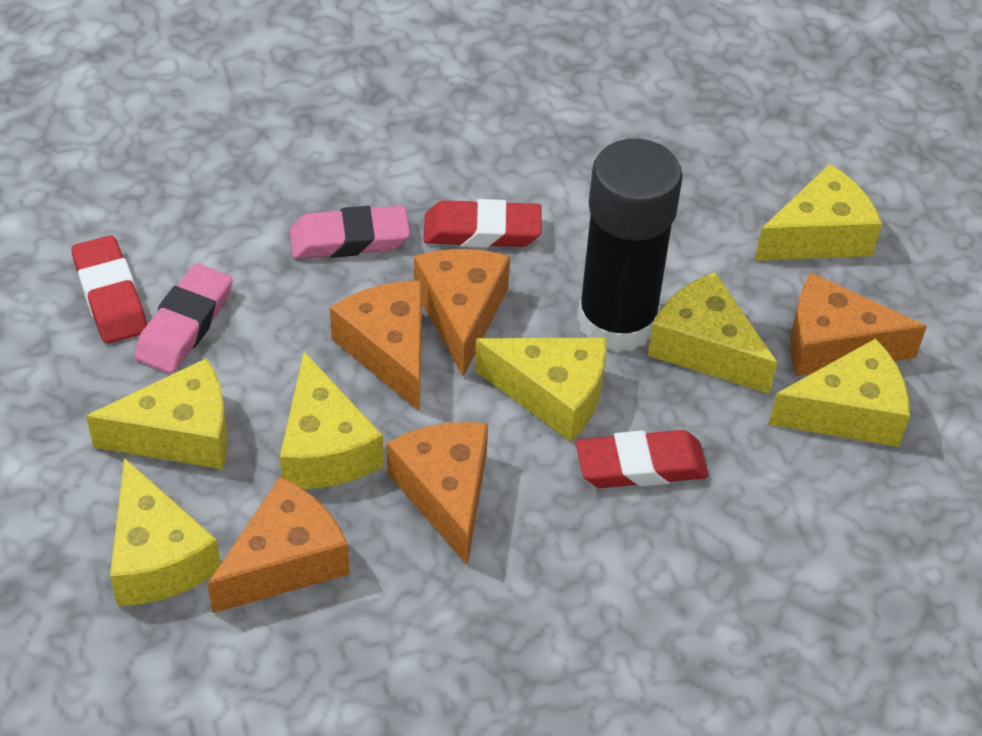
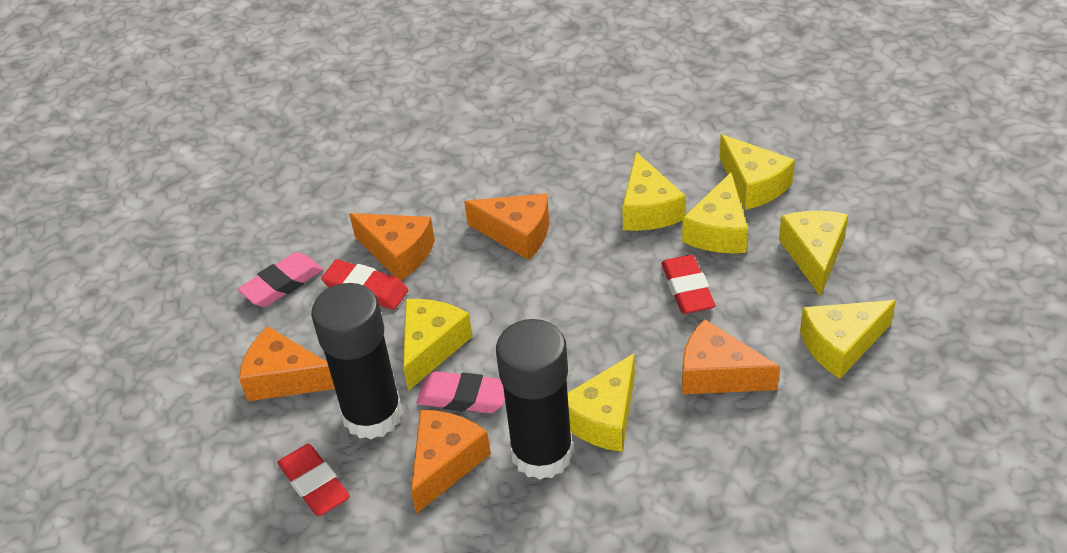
black glue stick: 1 -> 2

